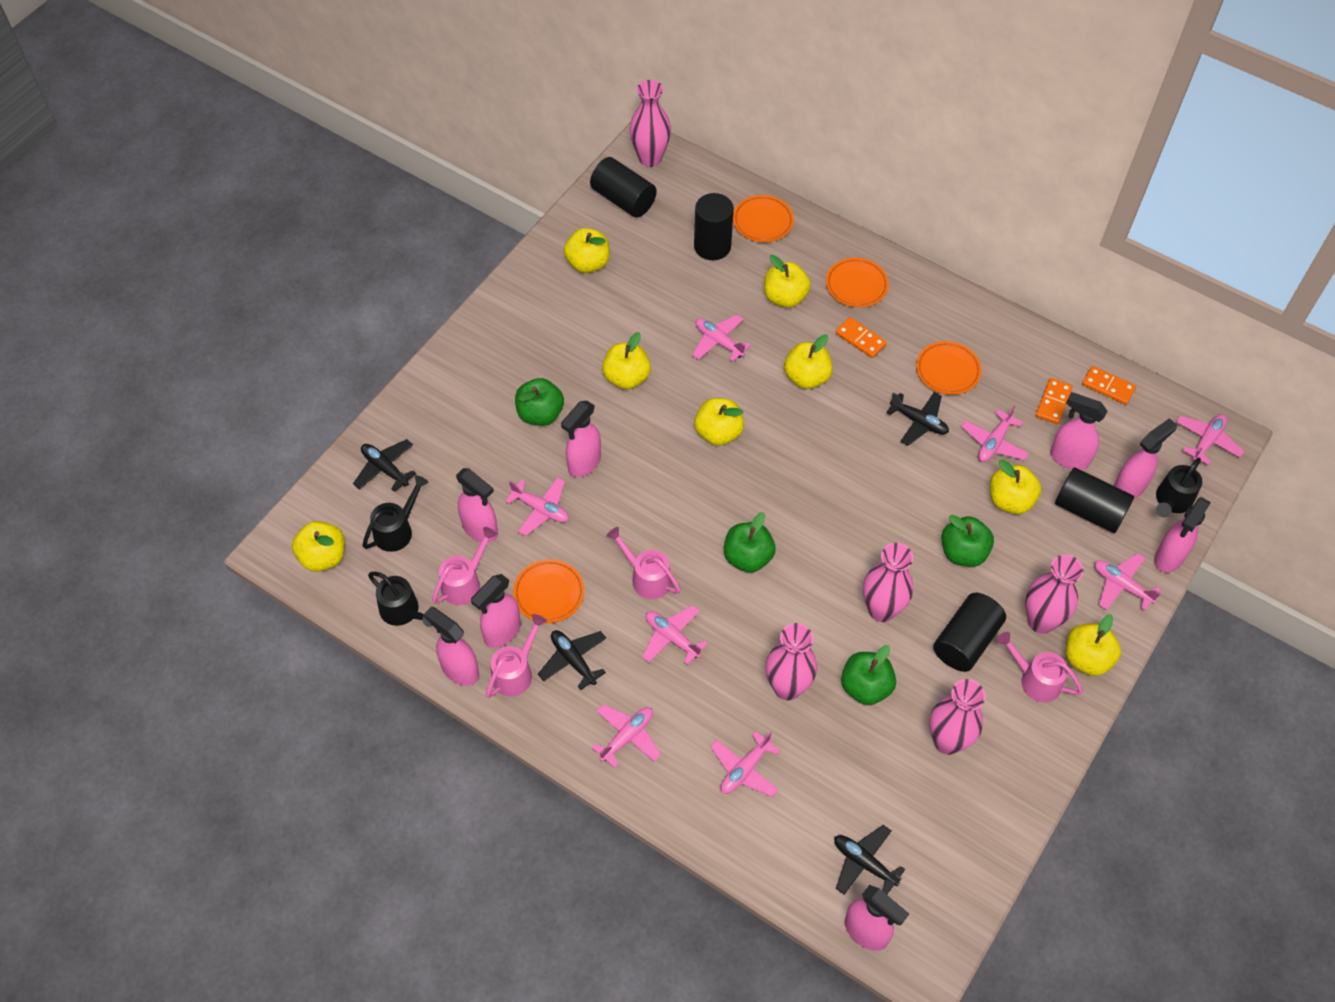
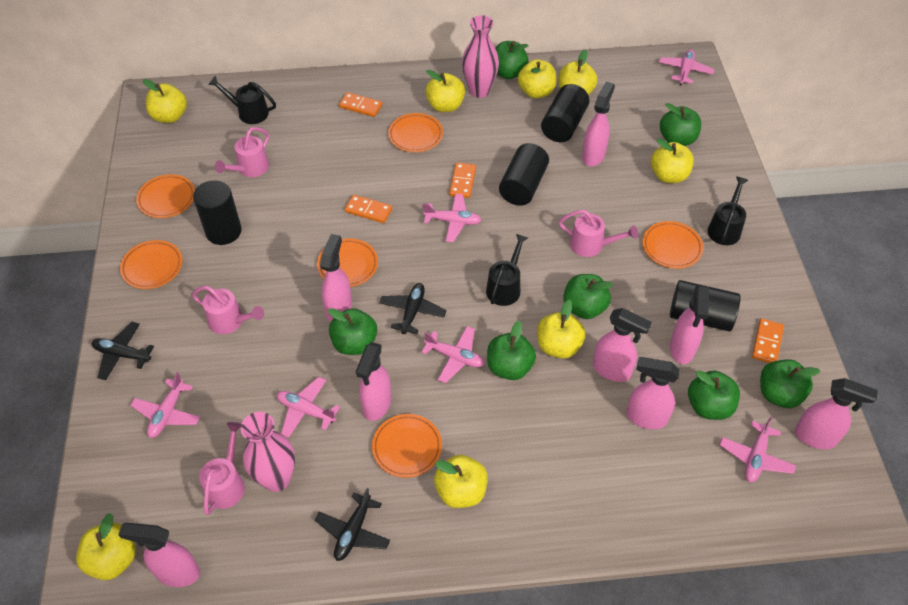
black plane: 4 -> 3
green apple: 4 -> 7
orange domino: 3 -> 4
orange plate: 4 -> 6
pink plane: 8 -> 6
pink vase: 5 -> 2

